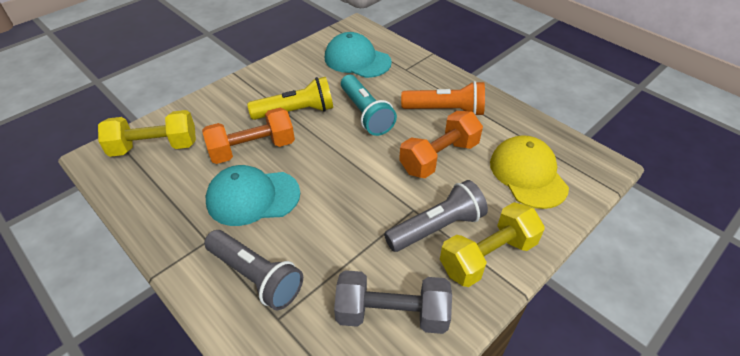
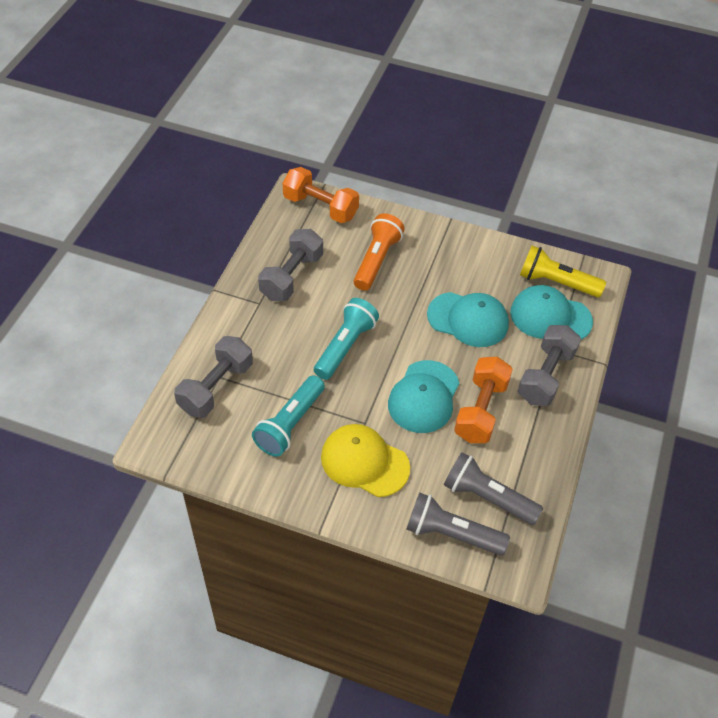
grey dumbbell: 1 -> 3
turquoise cap: 2 -> 3
turquoise flashlight: 1 -> 2
yellow dumbbell: 2 -> 0

